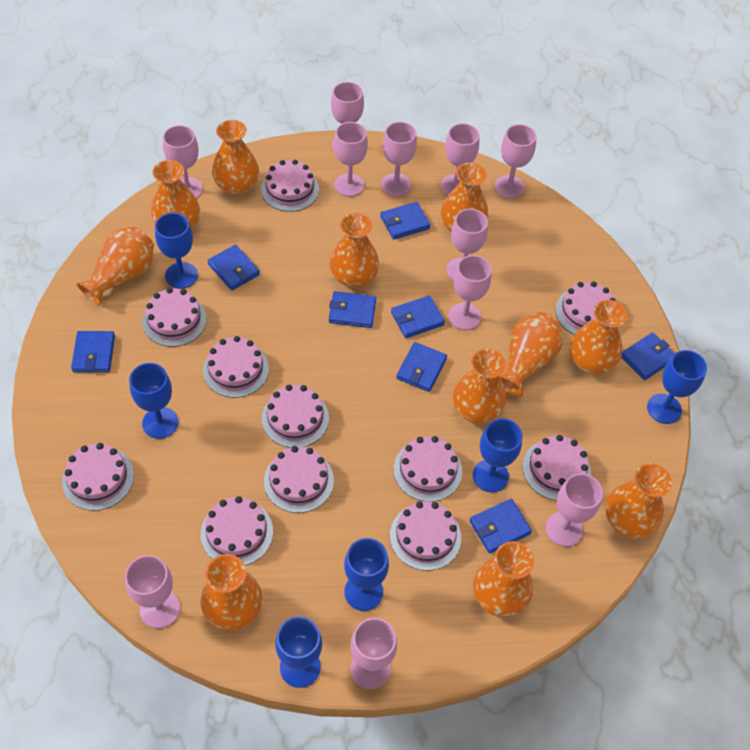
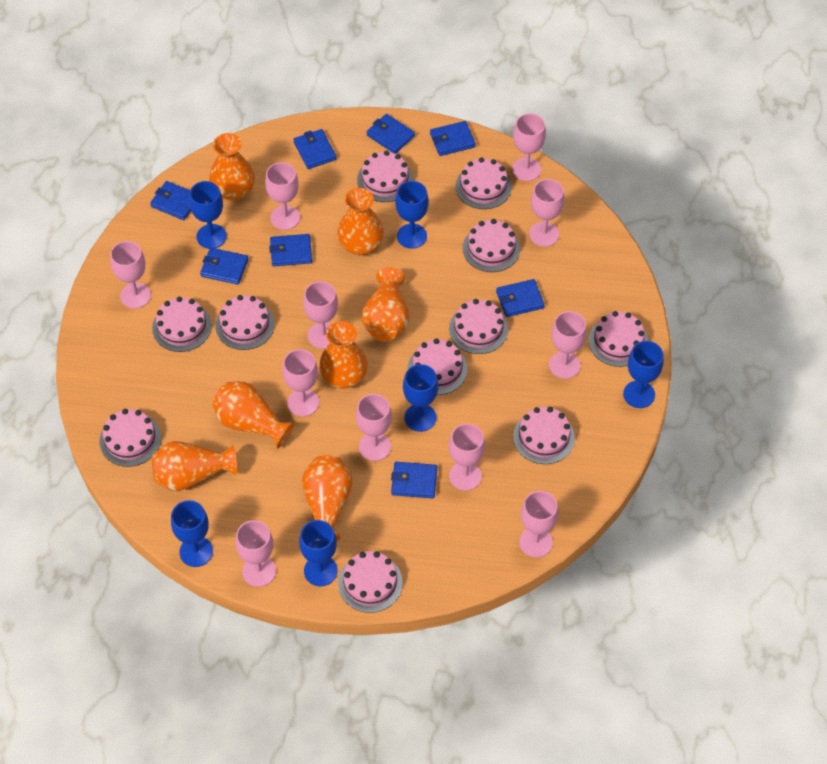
orange vase: 11 -> 7

